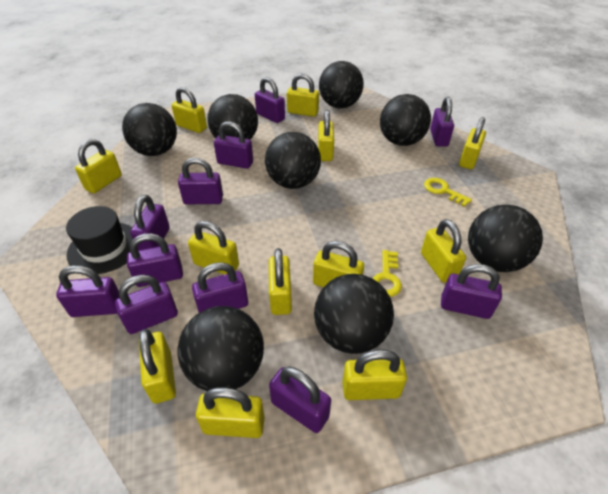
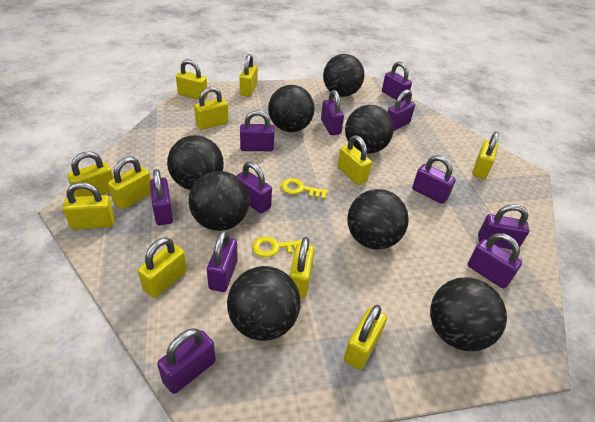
black hat: 1 -> 0
yellow padlock: 12 -> 11

